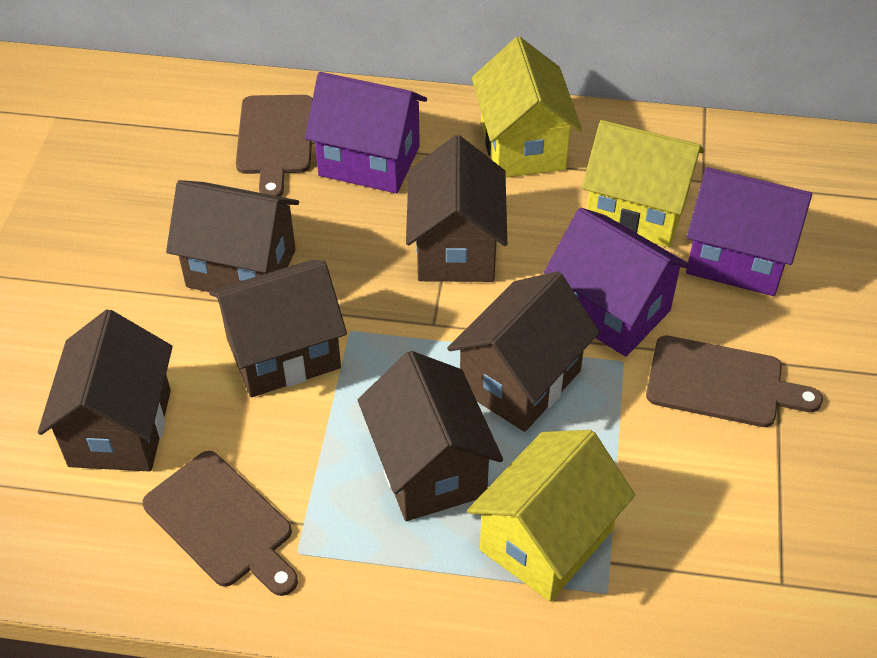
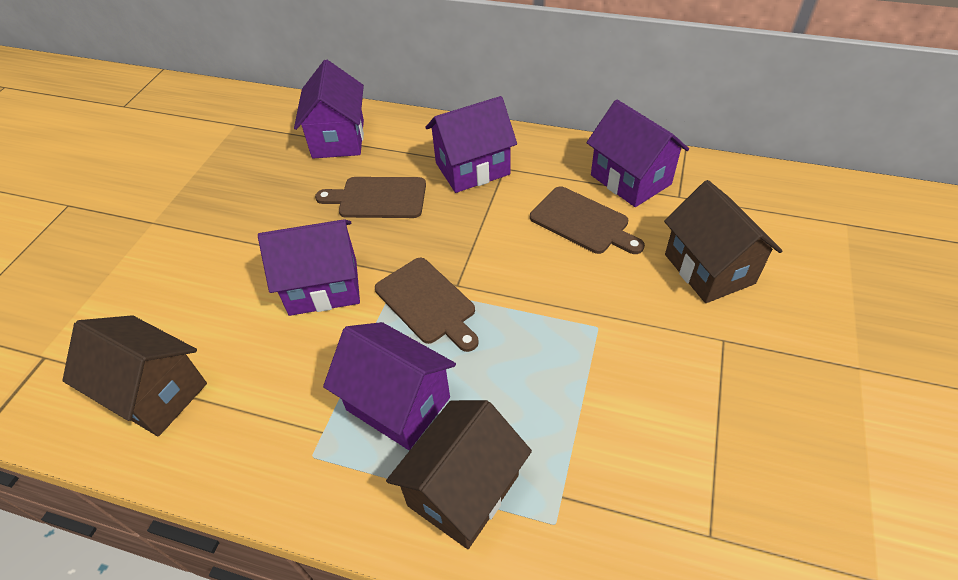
brown house: 6 -> 3
purple house: 3 -> 5
yellow house: 3 -> 0

